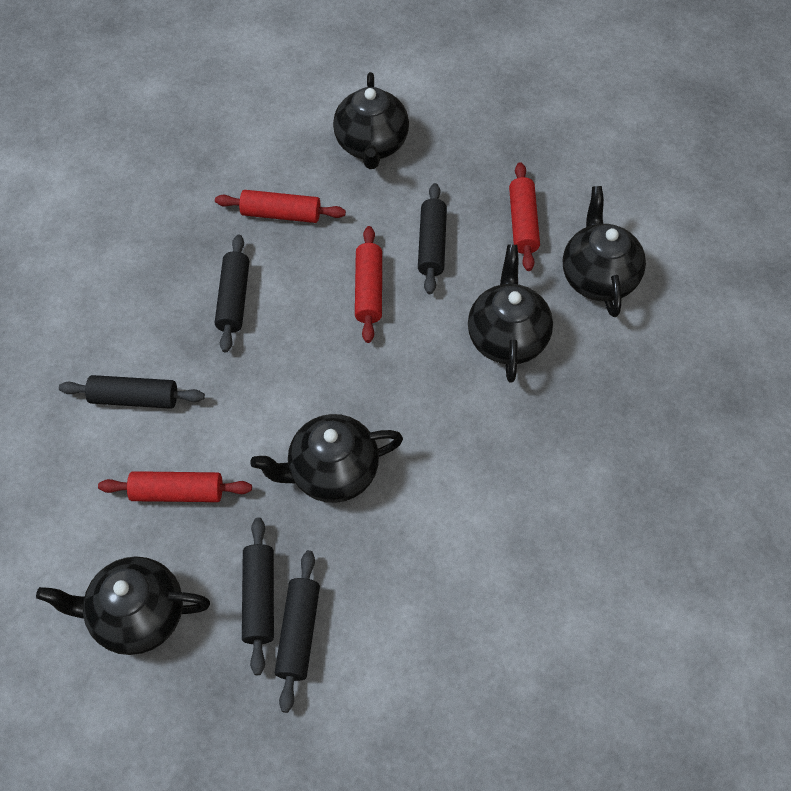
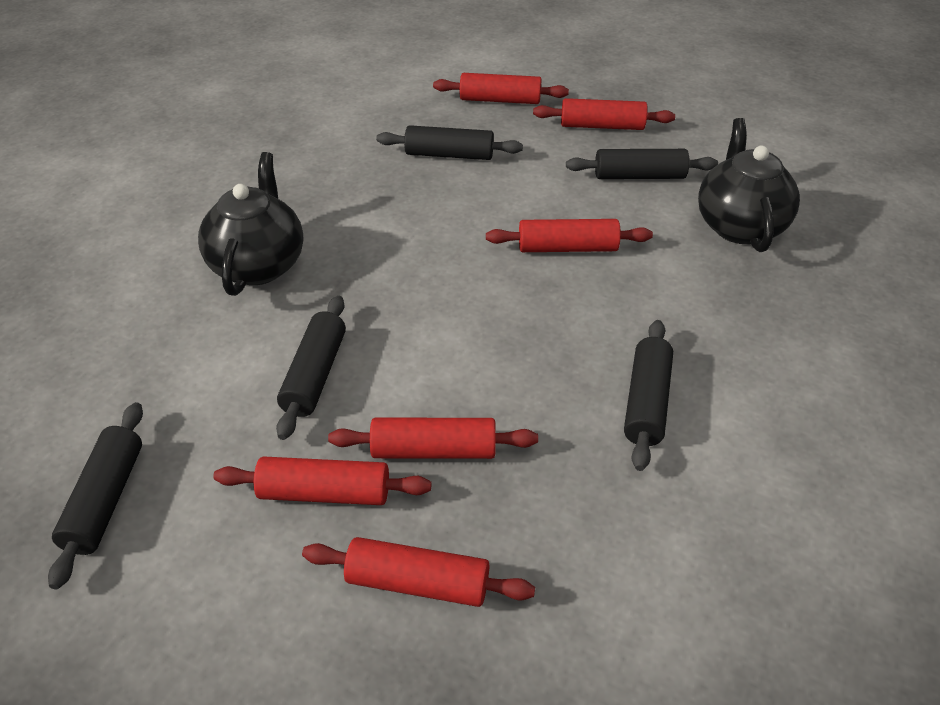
black teapot: 5 -> 2
red rolling pin: 4 -> 6

